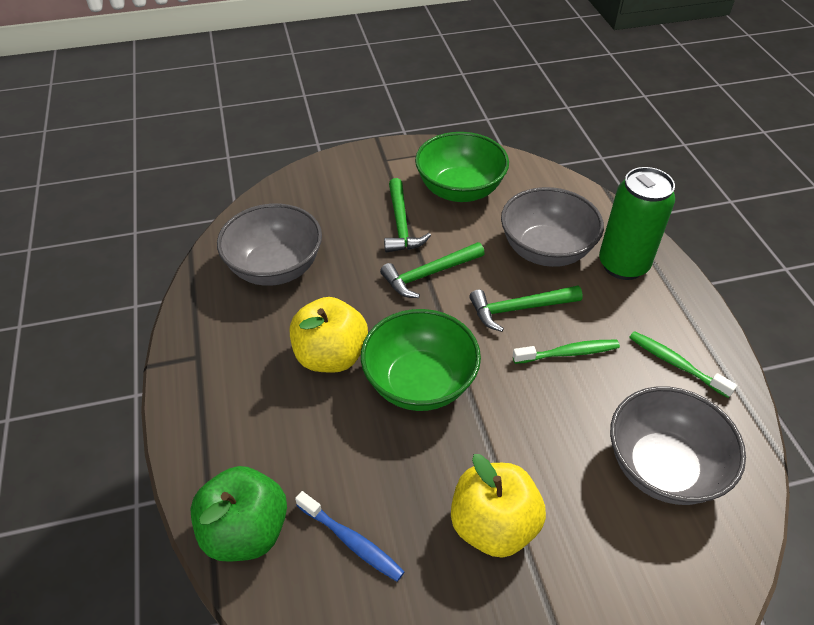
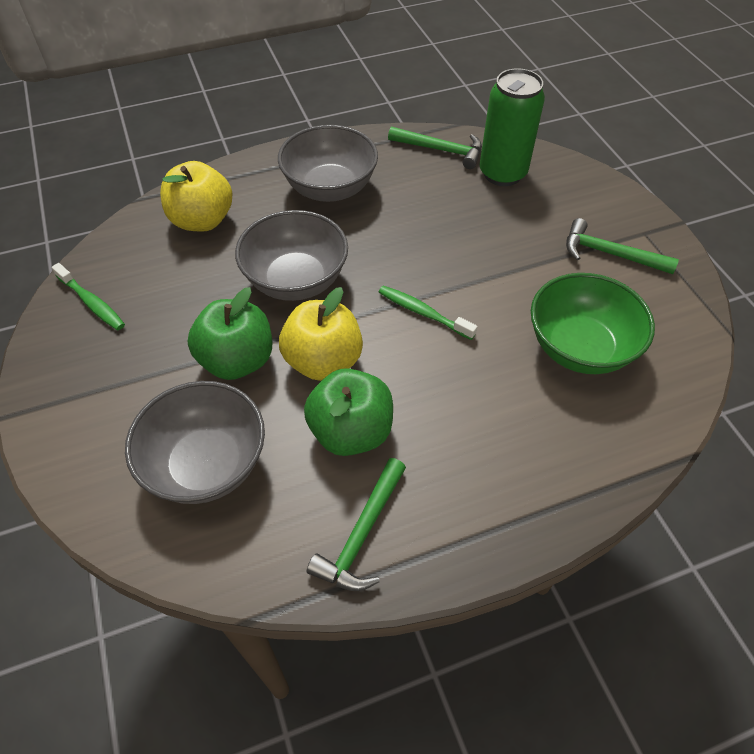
blue toothbrush: 1 -> 0
green apple: 1 -> 2
green bowl: 2 -> 1

